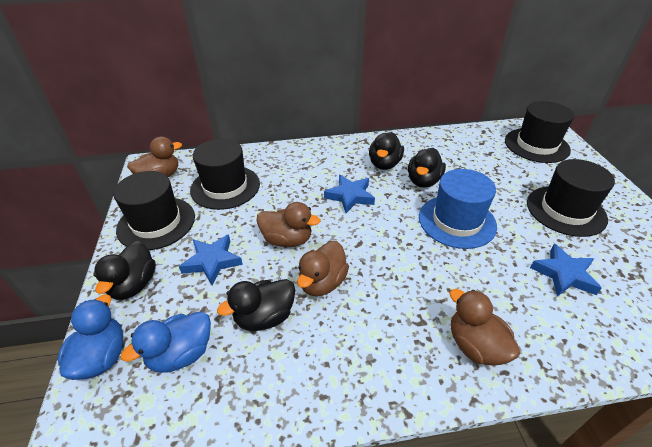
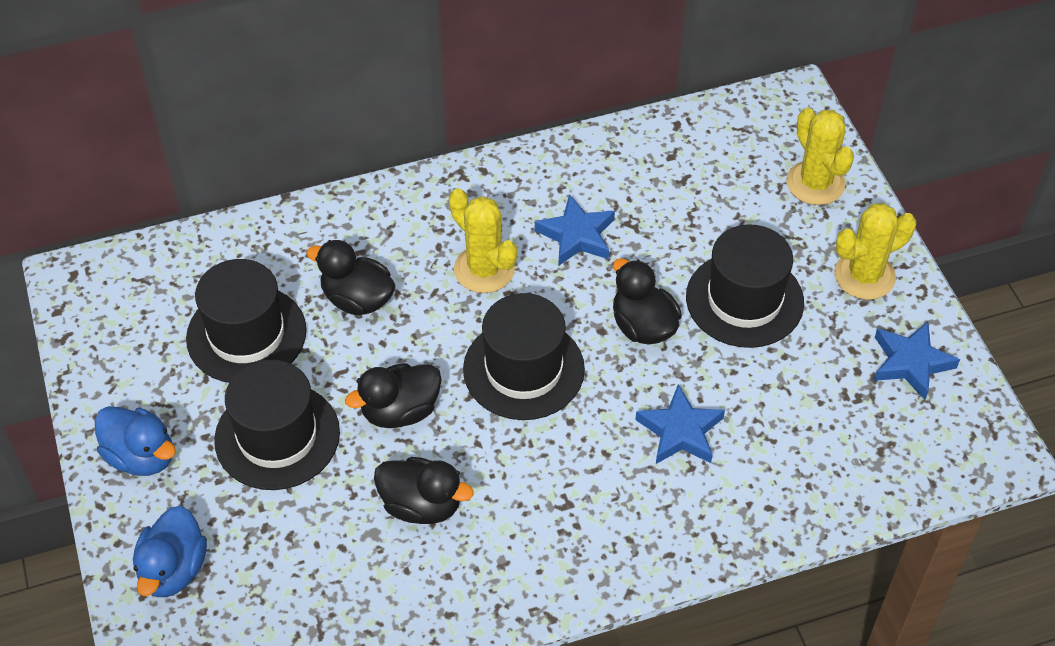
blue hat: 1 -> 0
brown duck: 4 -> 0
yellow cactus: 0 -> 3

